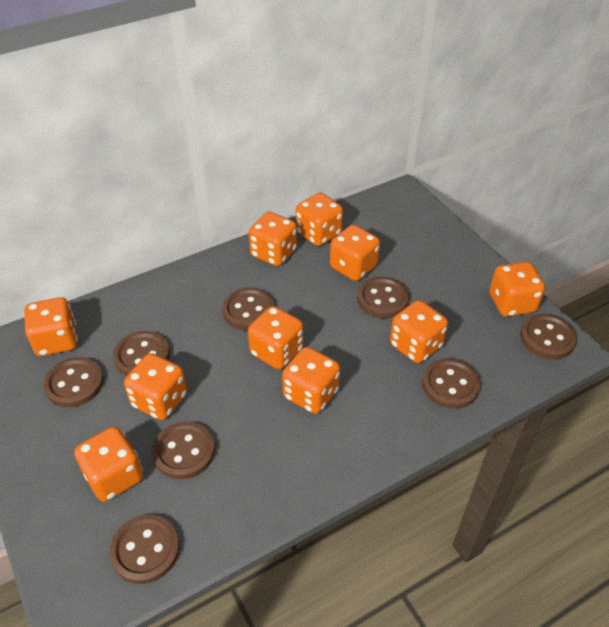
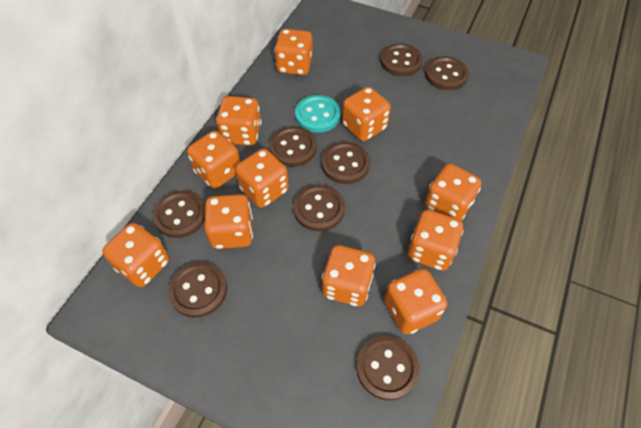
orange dice: 10 -> 11
turquoise button: 0 -> 1

